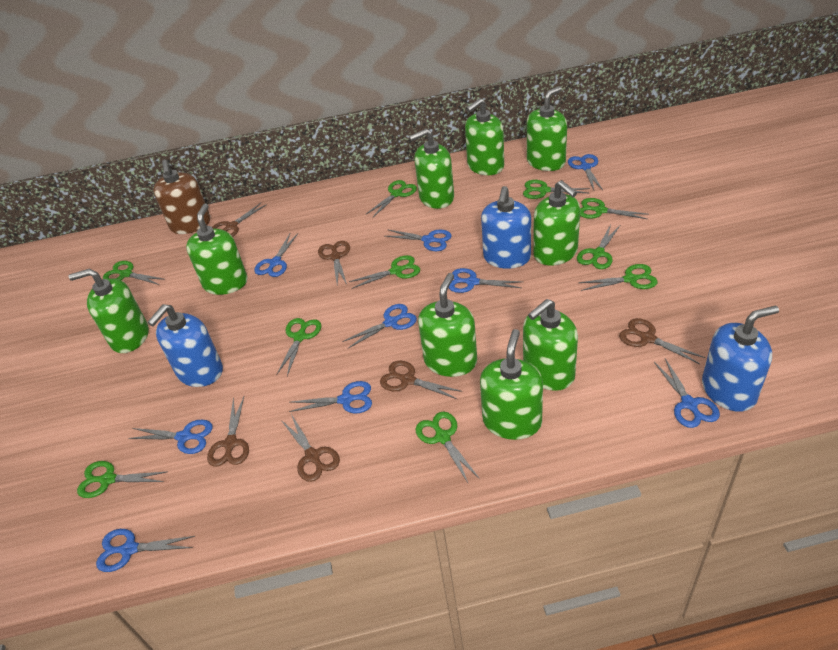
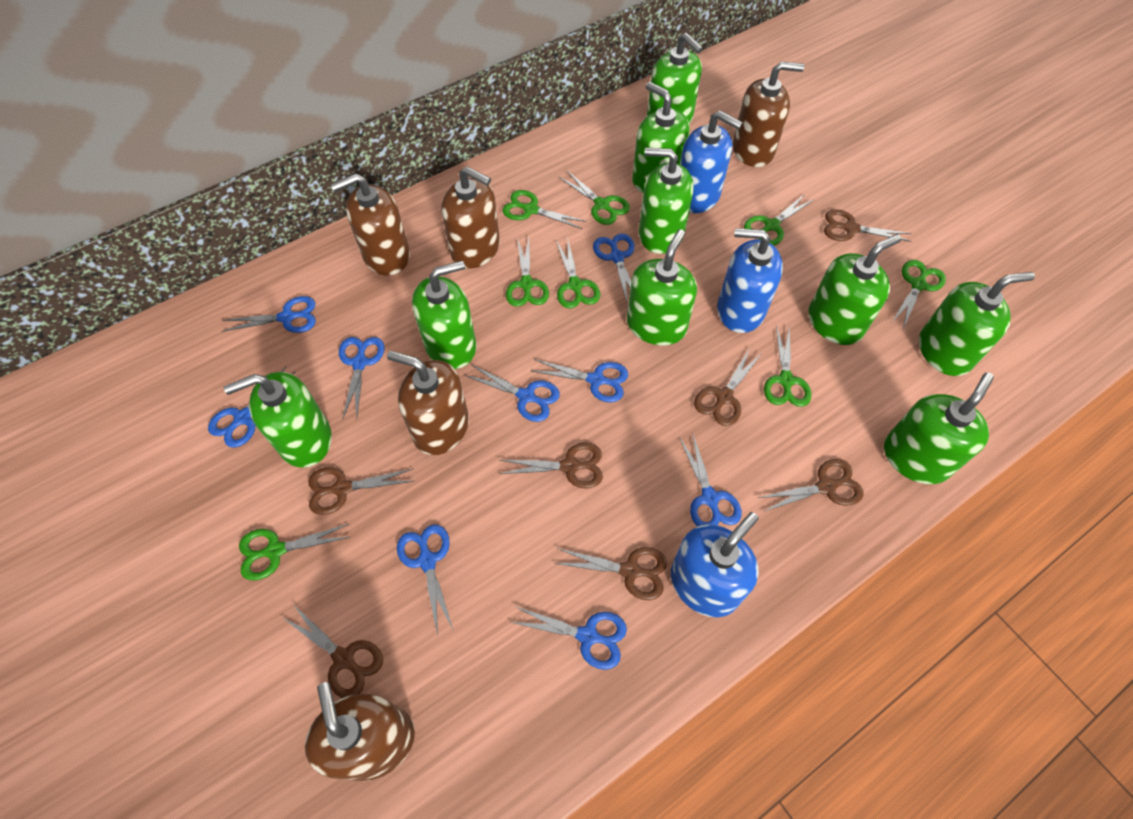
brown scissors: 6 -> 7
brown soap dispenser: 1 -> 5
green scissors: 10 -> 8

